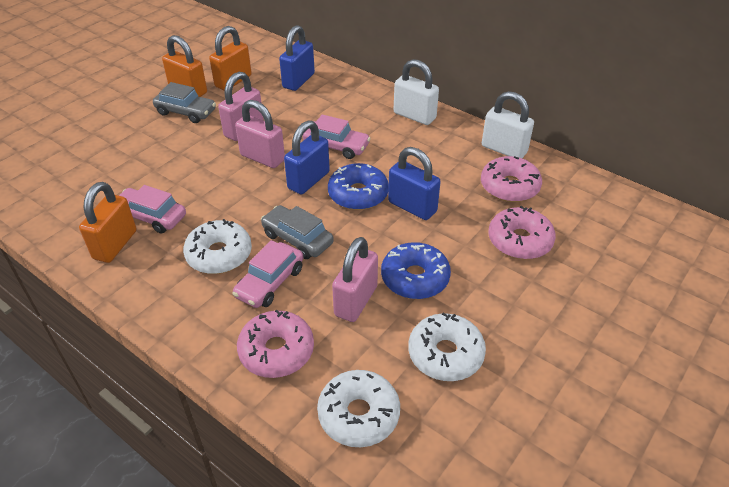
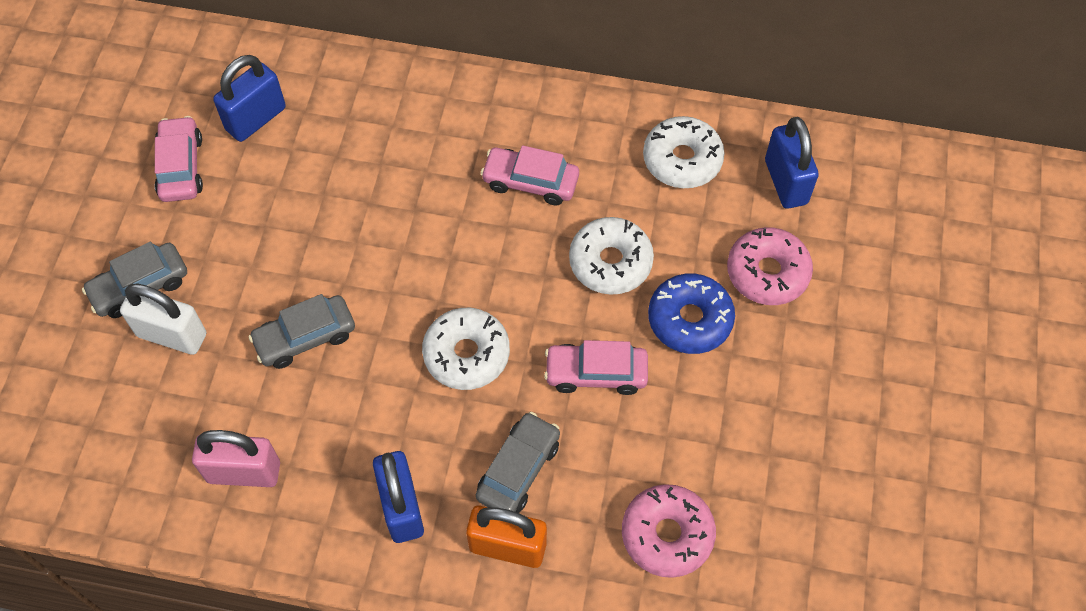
blue donut: 2 -> 1
grey car: 2 -> 3
orange padlock: 3 -> 1
pink donut: 3 -> 2
pink padlock: 3 -> 1
white padlock: 2 -> 1

